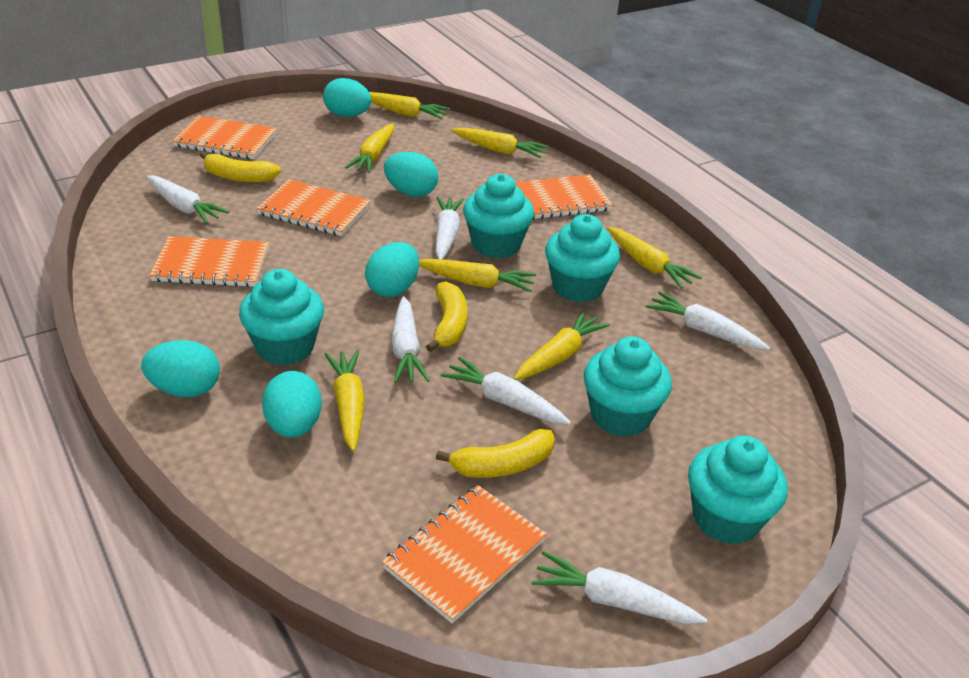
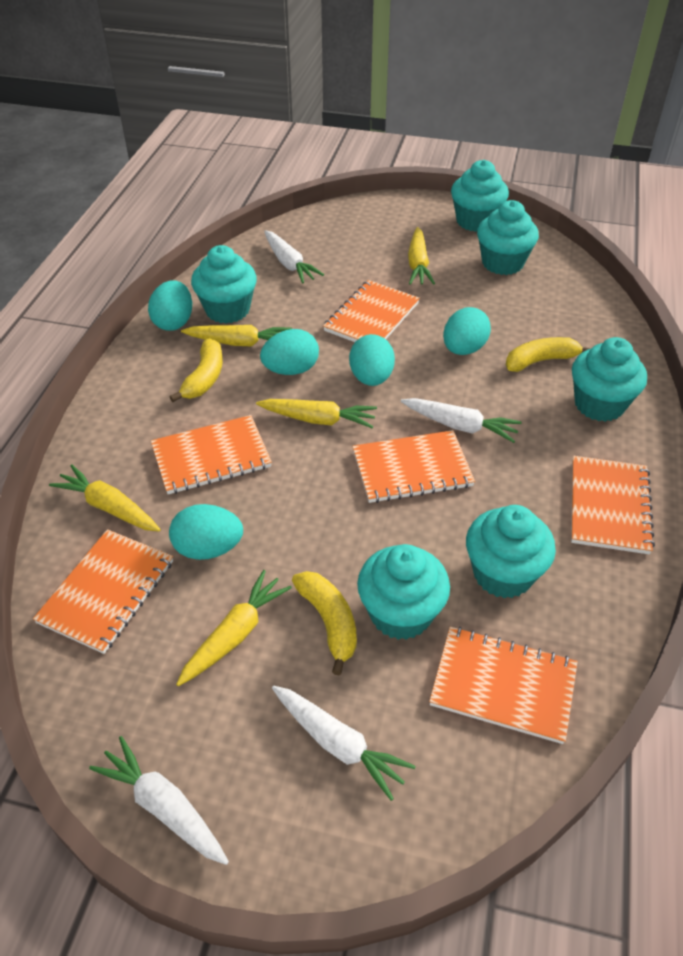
orange notebook: 5 -> 6
turquoise cupcake: 5 -> 6
white carrot: 6 -> 4
yellow carrot: 7 -> 5

